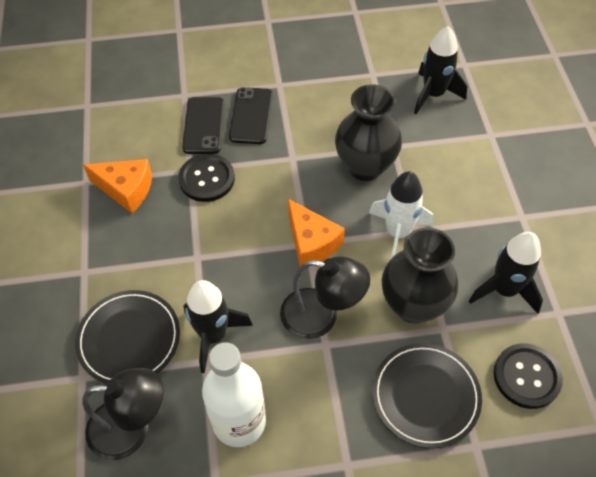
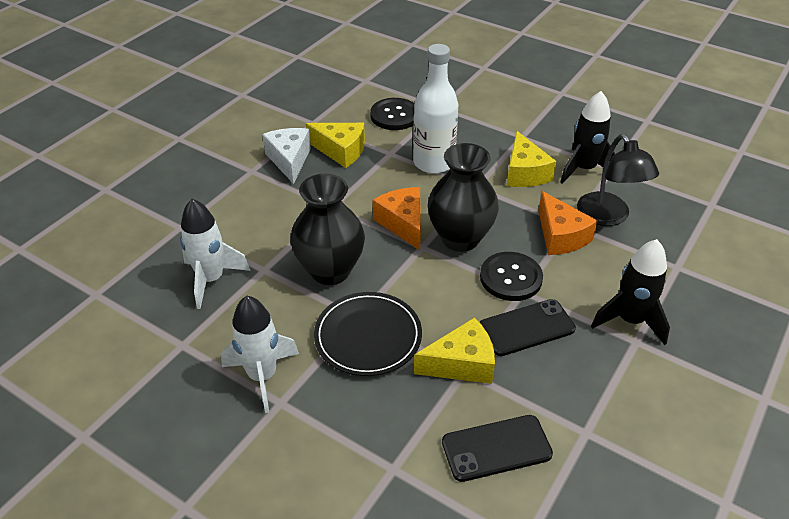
black lamp: 2 -> 1
black plate: 2 -> 1
black rocket: 3 -> 2
white cheese: 0 -> 1
white rocket: 1 -> 2
yellow cheese: 0 -> 3

